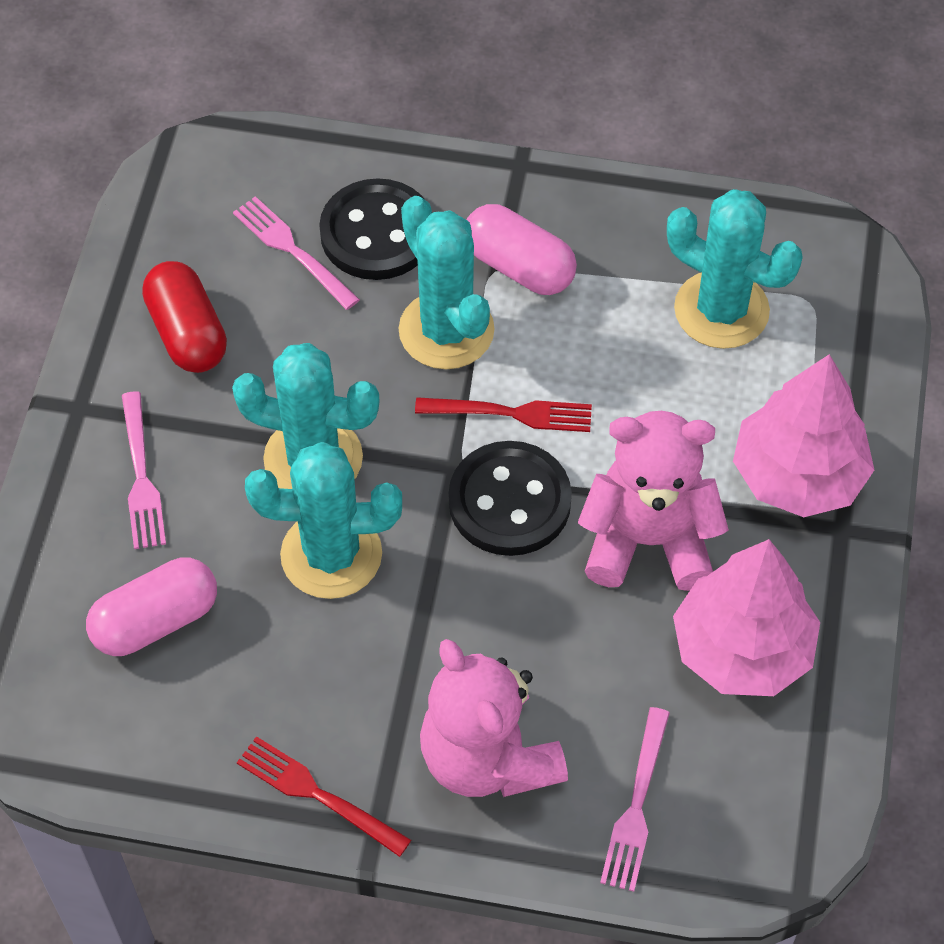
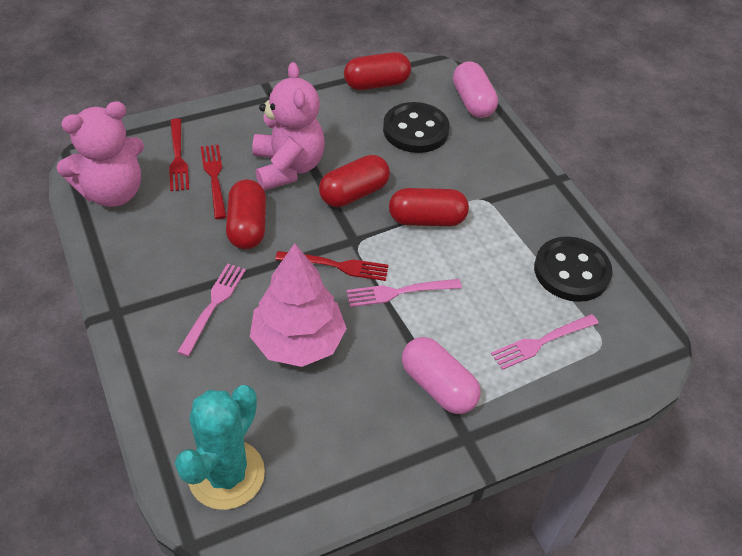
pink tree: 2 -> 1
red capsule: 1 -> 4
red fork: 2 -> 3
turquoise cactus: 4 -> 1

